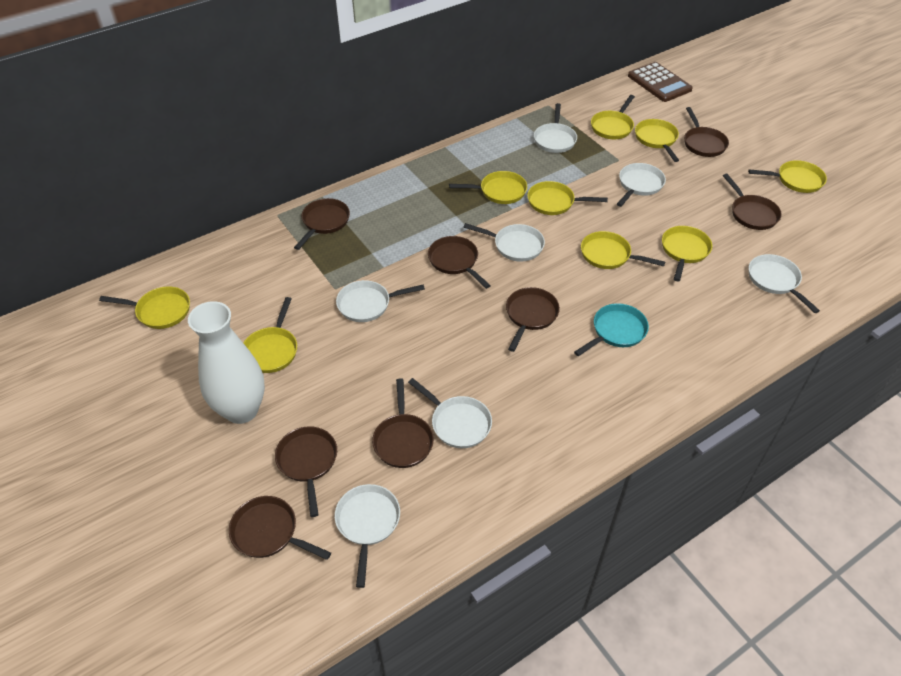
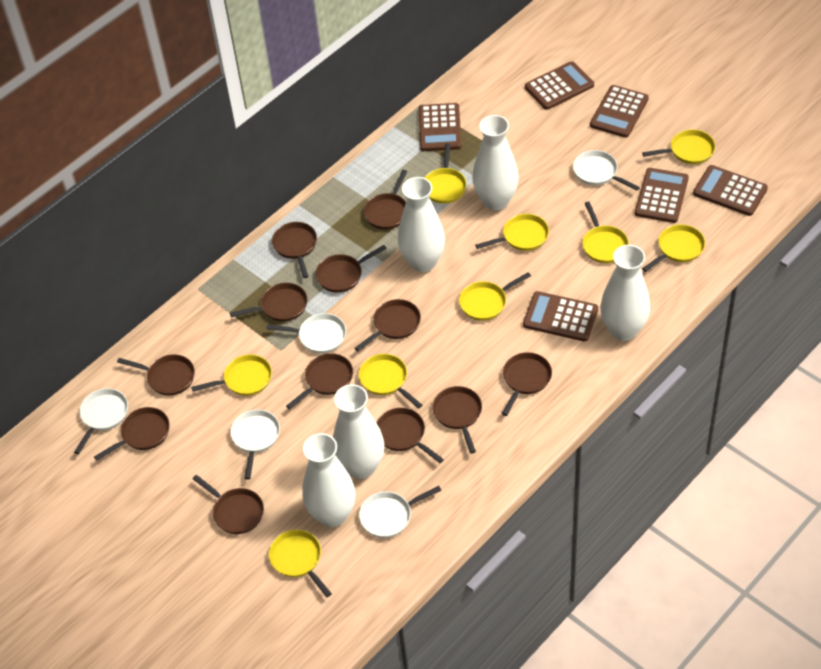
brown calculator: 1 -> 6
brown pan: 8 -> 12
turquoise pan: 1 -> 0
white pan: 7 -> 5
white vase: 1 -> 5

